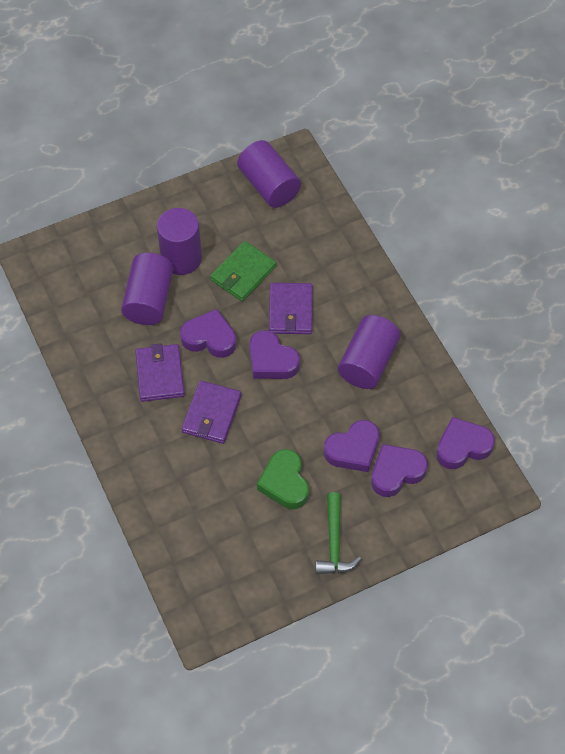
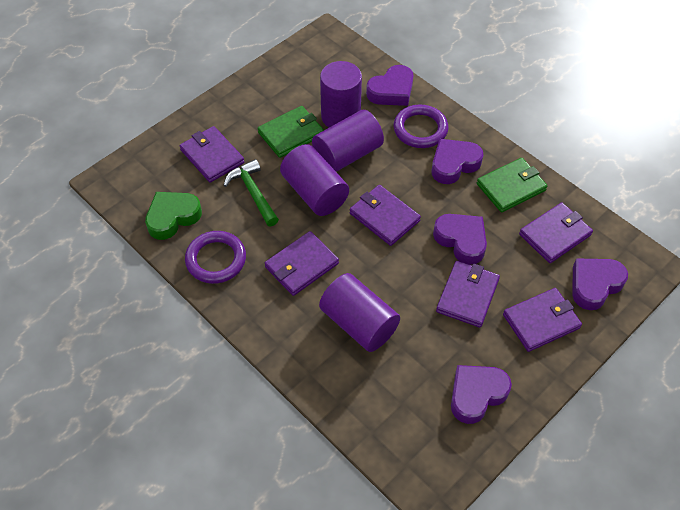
green wallet: 1 -> 2
purple ring: 0 -> 2
purple wallet: 3 -> 6

